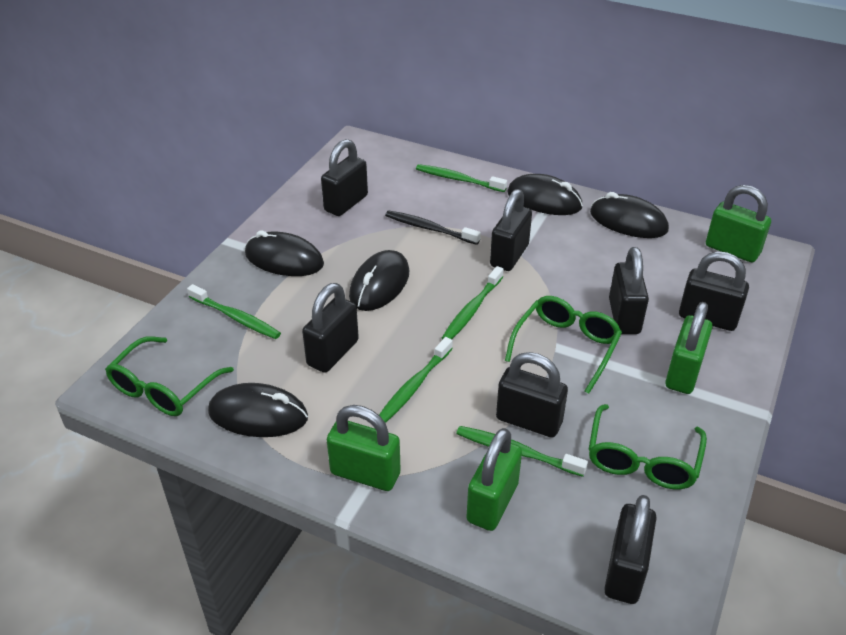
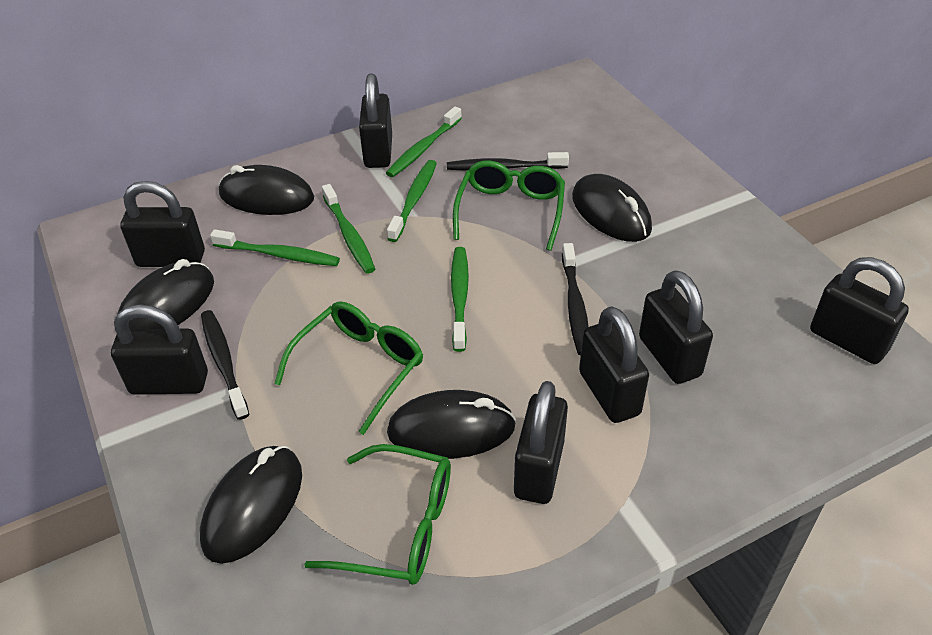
black toothbrush: 1 -> 3
green padlock: 4 -> 0

